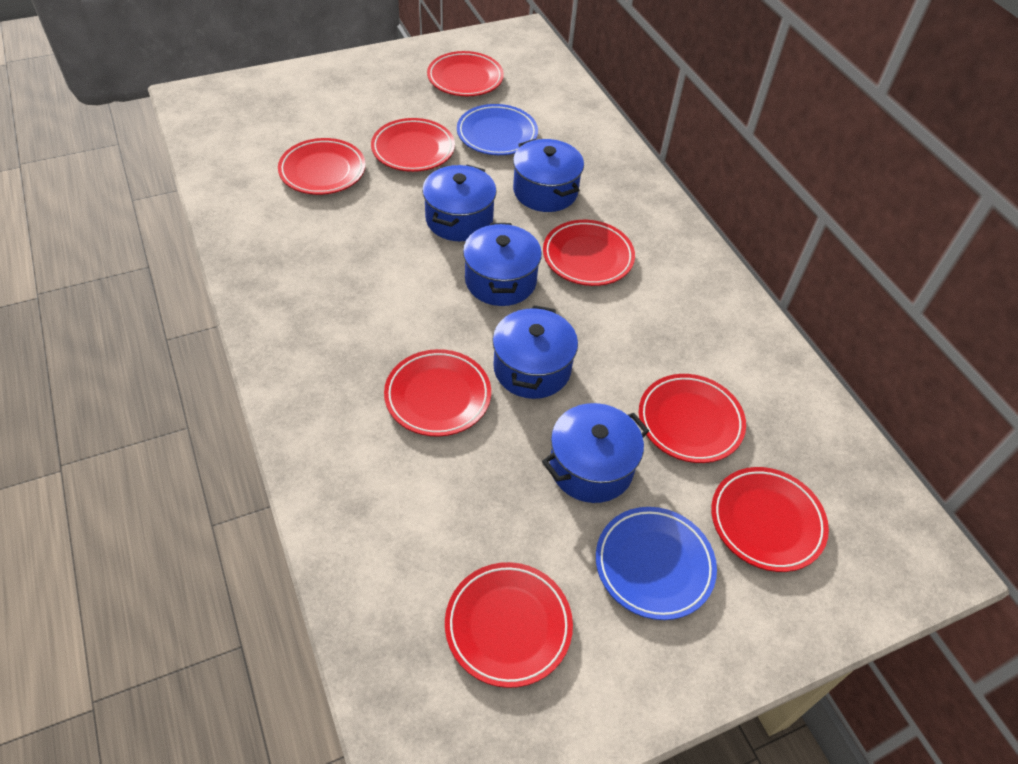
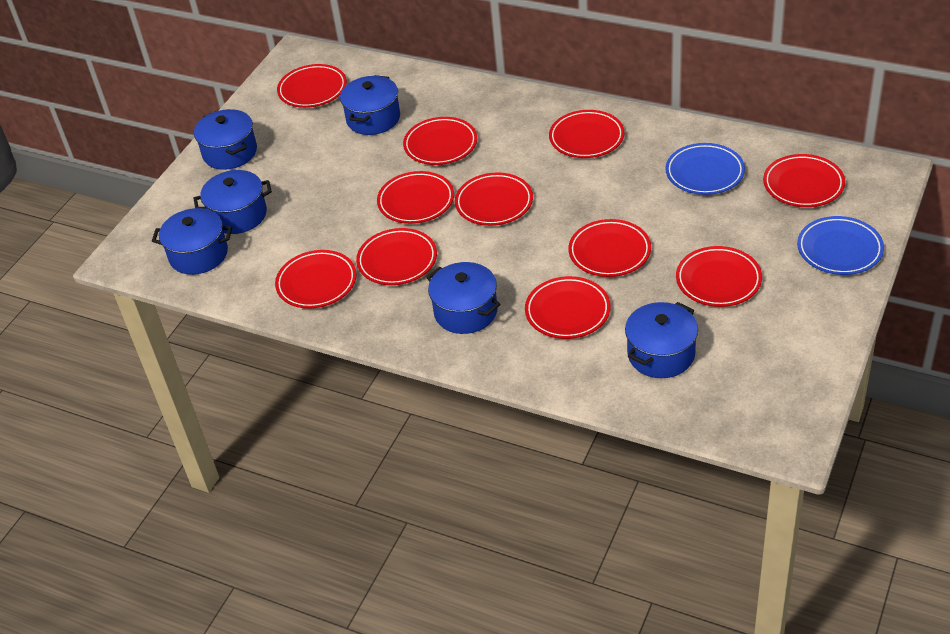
blue pot: 5 -> 6
red plate: 8 -> 11

